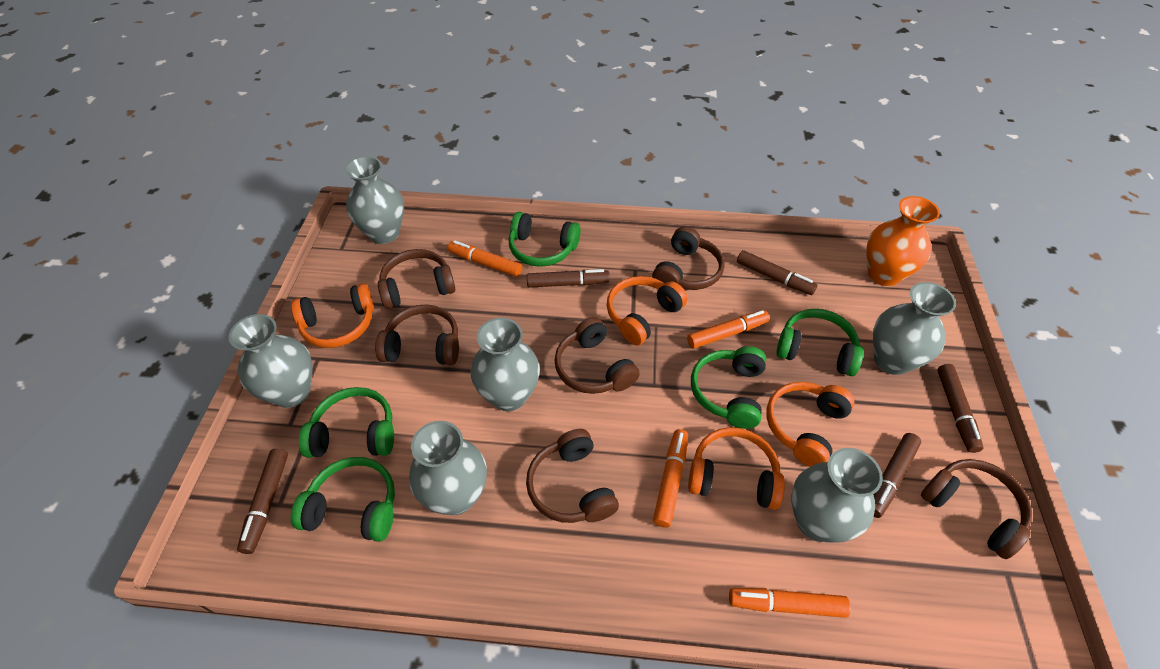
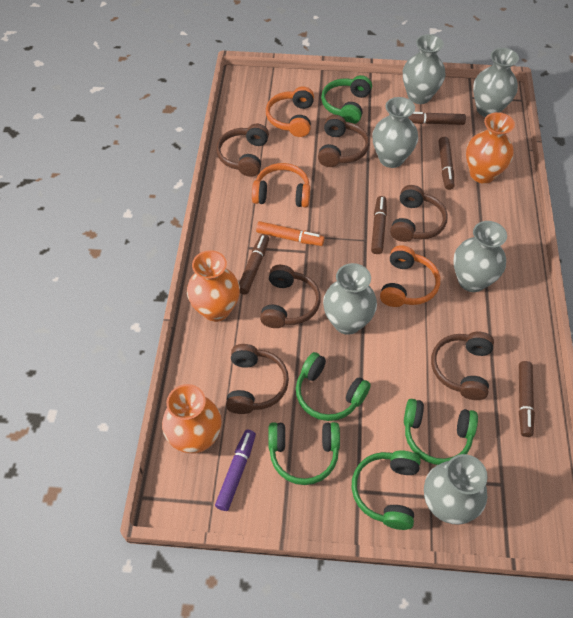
orange headphones: 4 -> 3
orange marker: 4 -> 1
orange vase: 1 -> 3
purple marker: 0 -> 1

